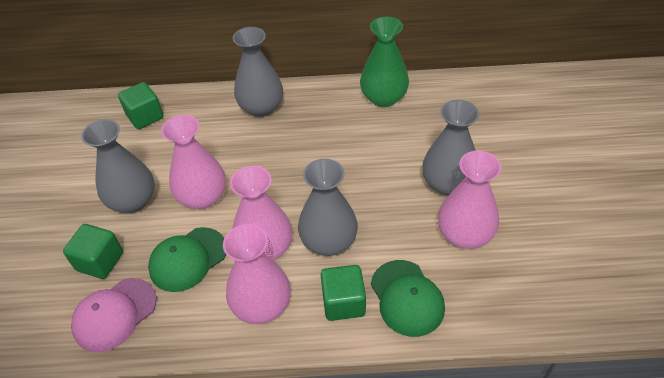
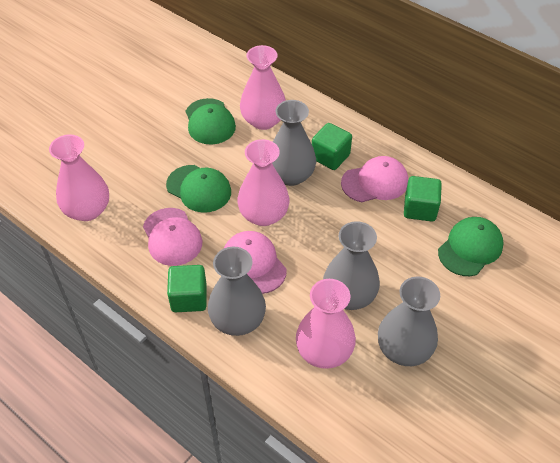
green cap: 2 -> 3
green vase: 1 -> 0
pink cap: 1 -> 3

